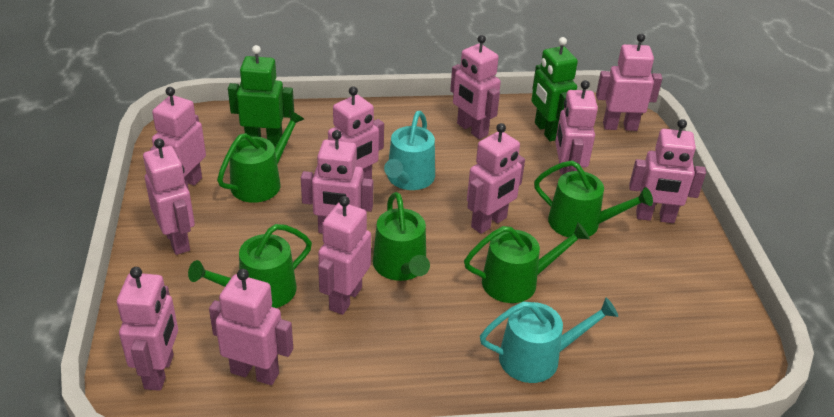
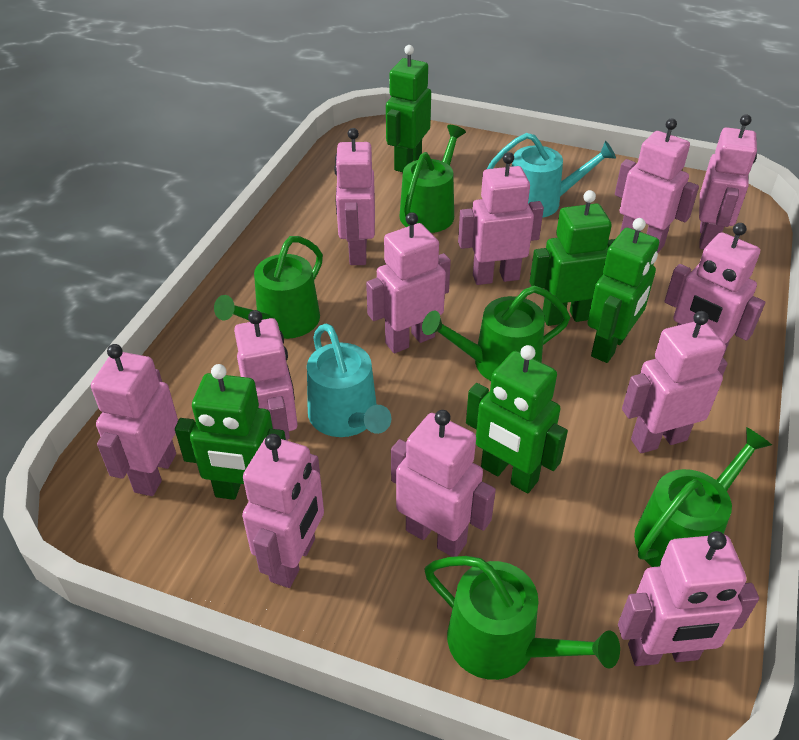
green robot: 2 -> 5

